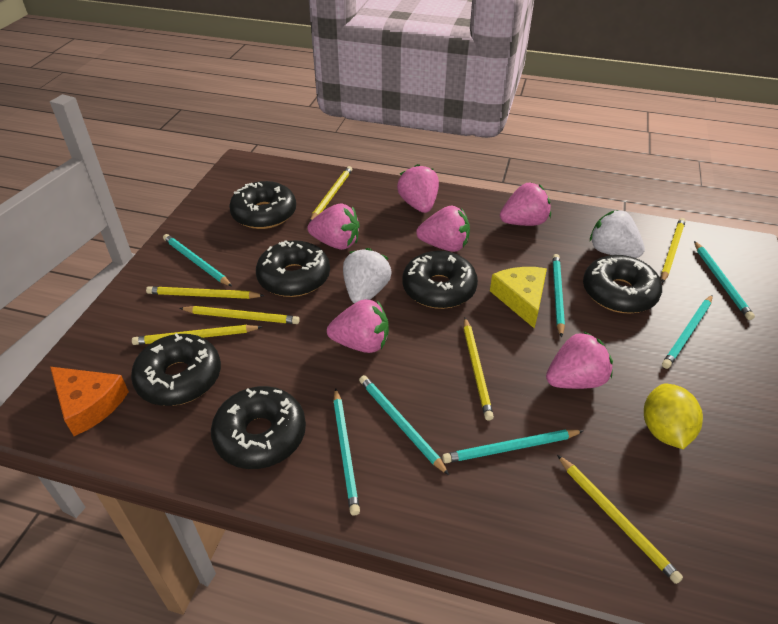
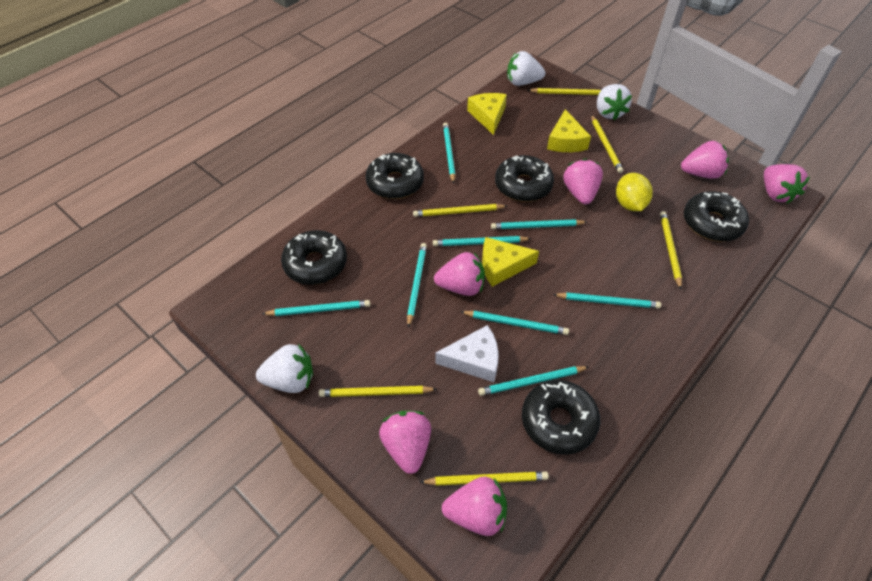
black donut: 6 -> 5
orange cheese: 1 -> 0
turquoise pencil: 7 -> 8
white cheese: 0 -> 1
white strawberry: 2 -> 3
yellow cheese: 1 -> 3
yellow pencil: 7 -> 6

